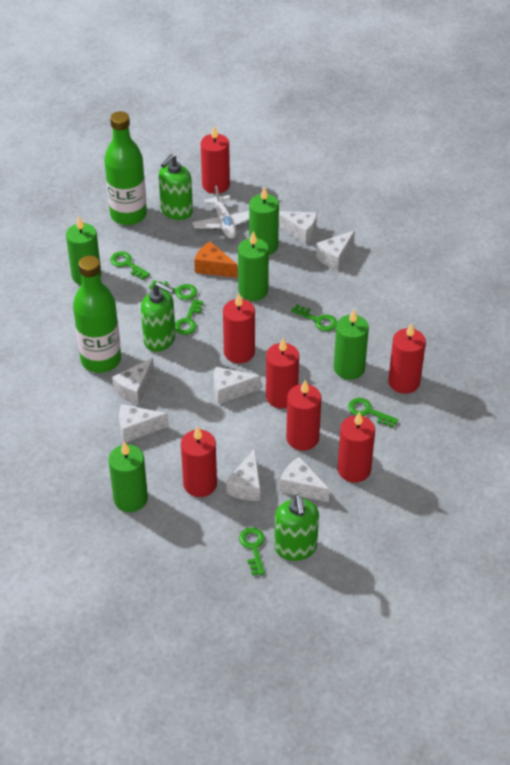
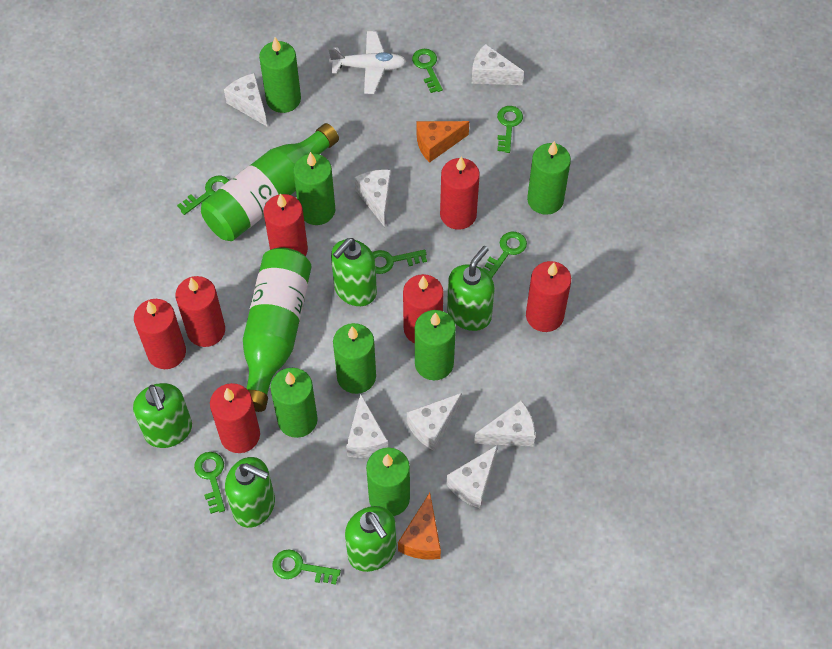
green candle: 5 -> 7
green key: 6 -> 7
green soap dispenser: 3 -> 5
orange cheese: 1 -> 2

